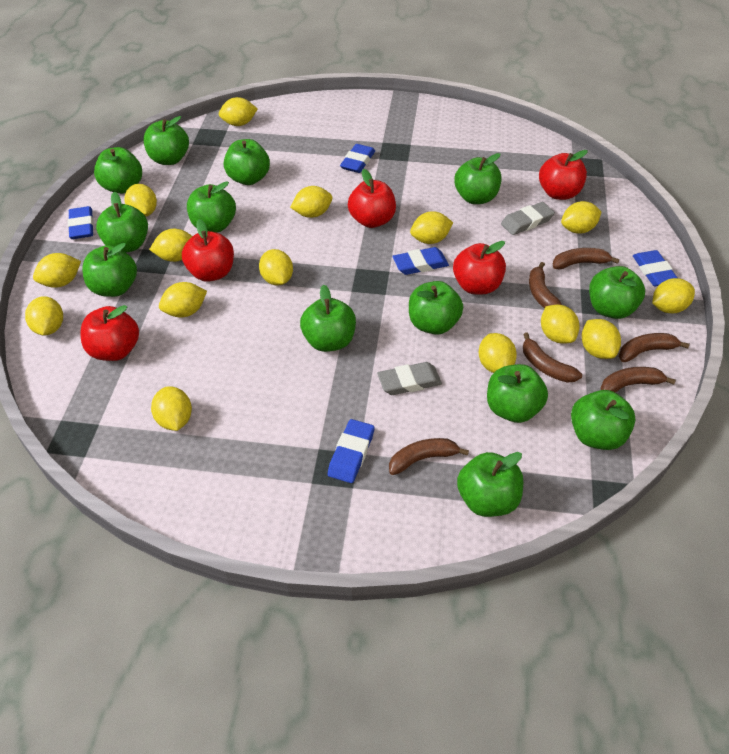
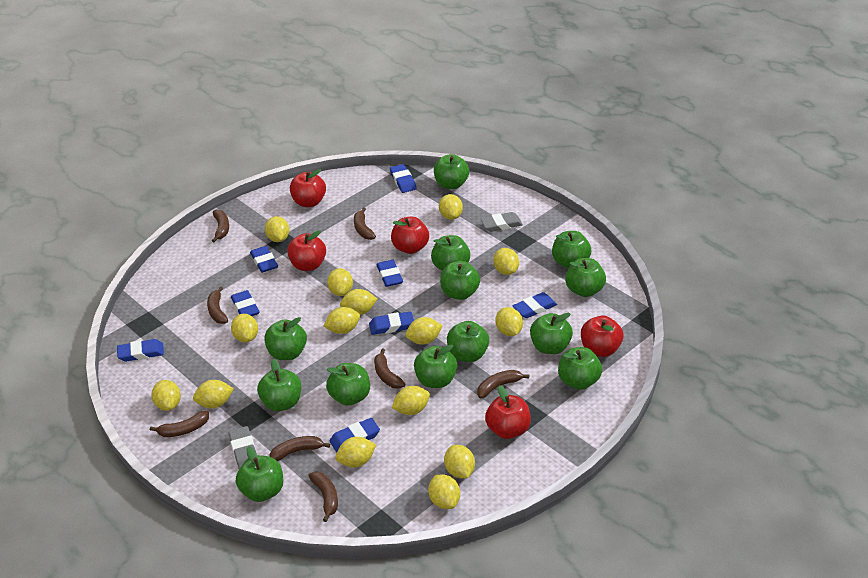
blue eraser: 5 -> 8
brown banana: 6 -> 8

